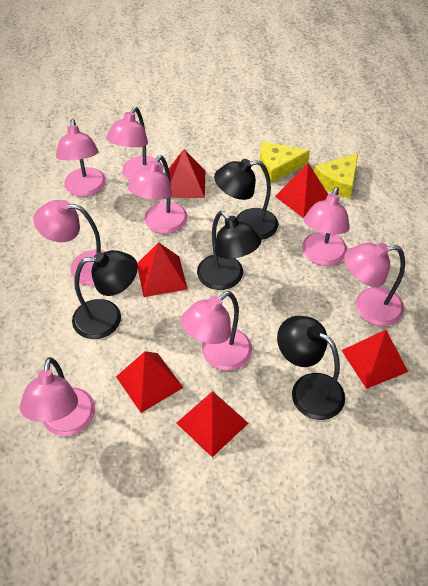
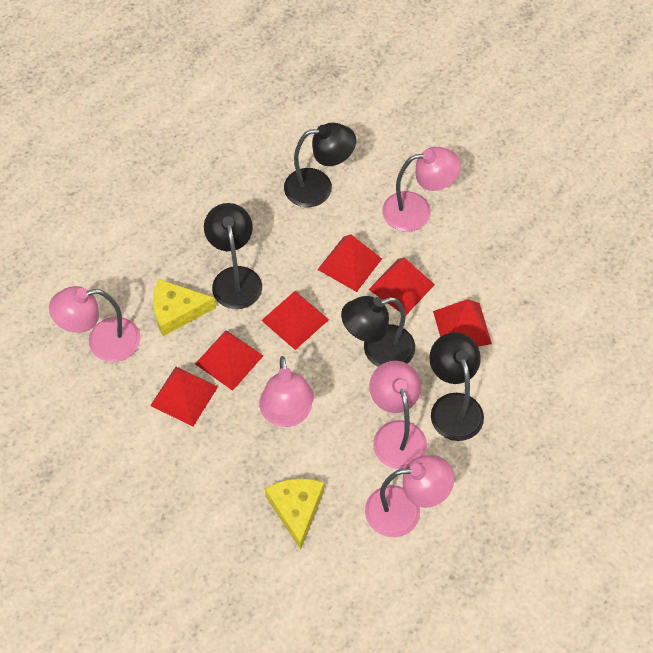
pink lamp: 8 -> 5

